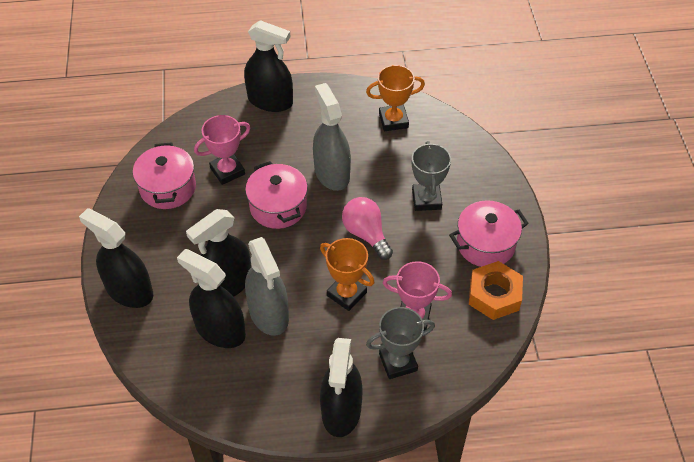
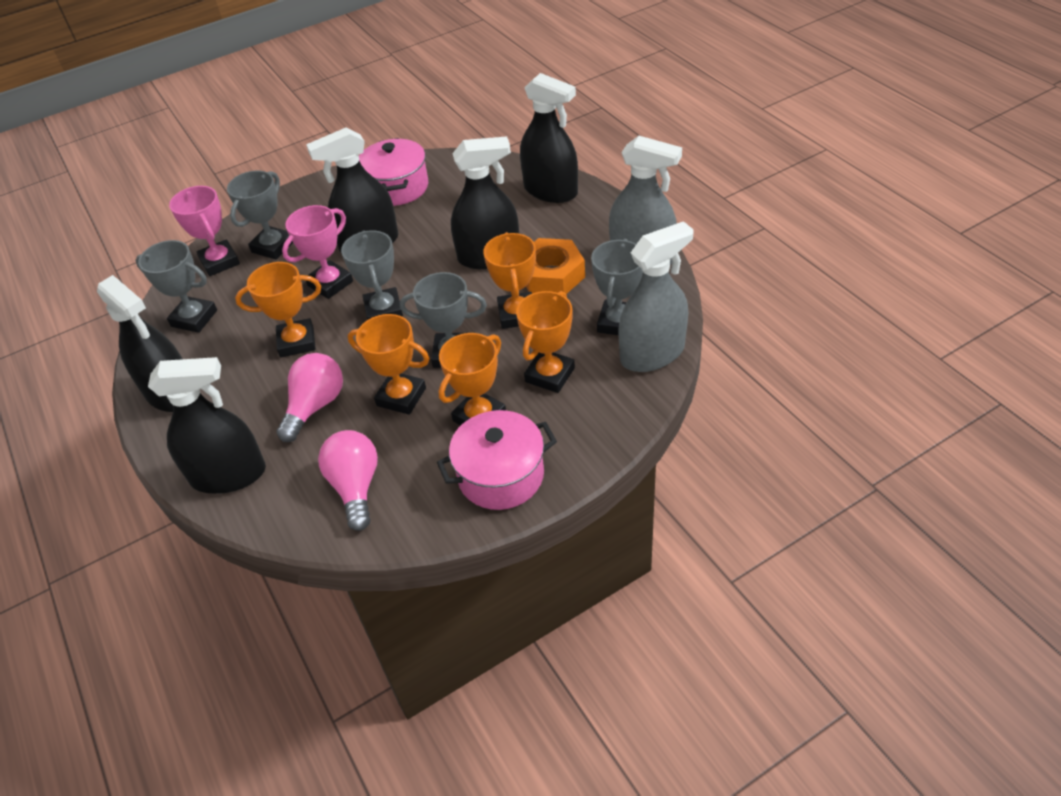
grey trophy: 2 -> 5
orange trophy: 2 -> 5
pink light bulb: 1 -> 2
pink pot: 3 -> 2

